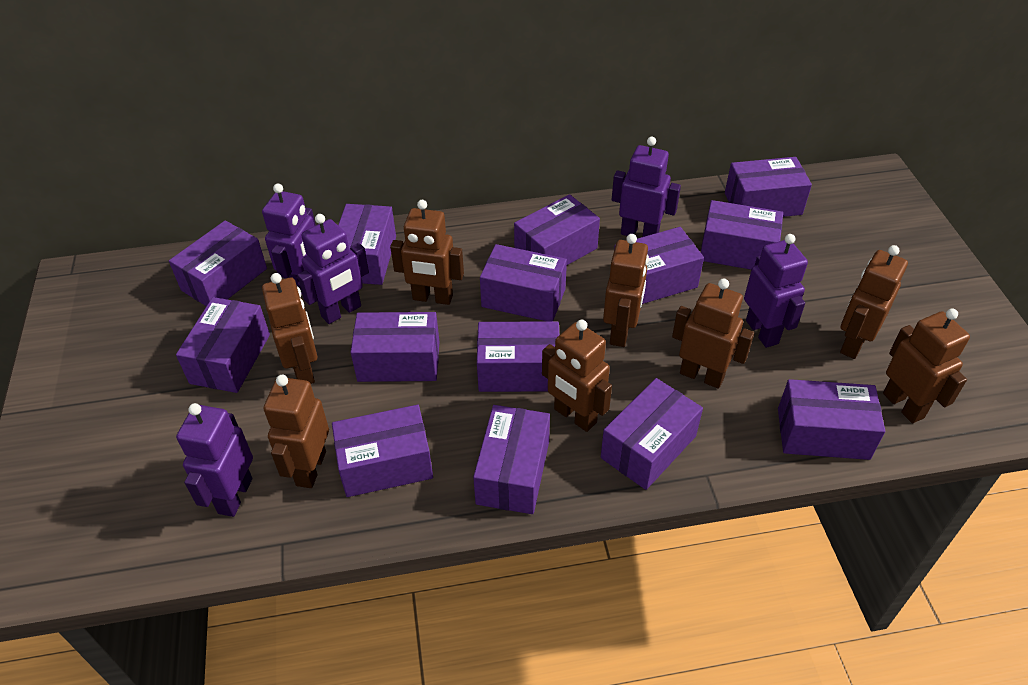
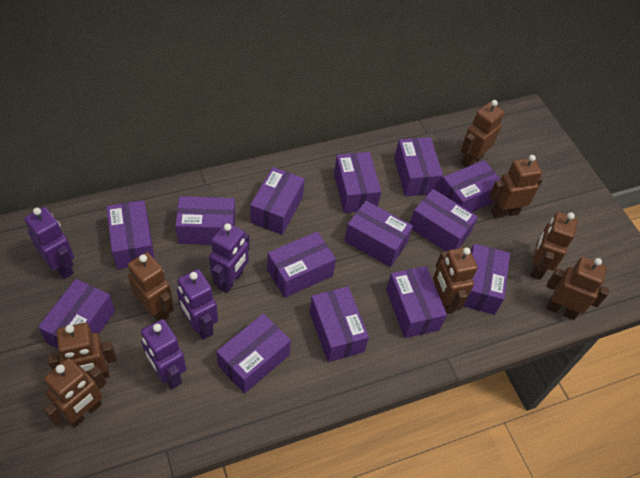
purple robot: 5 -> 4

